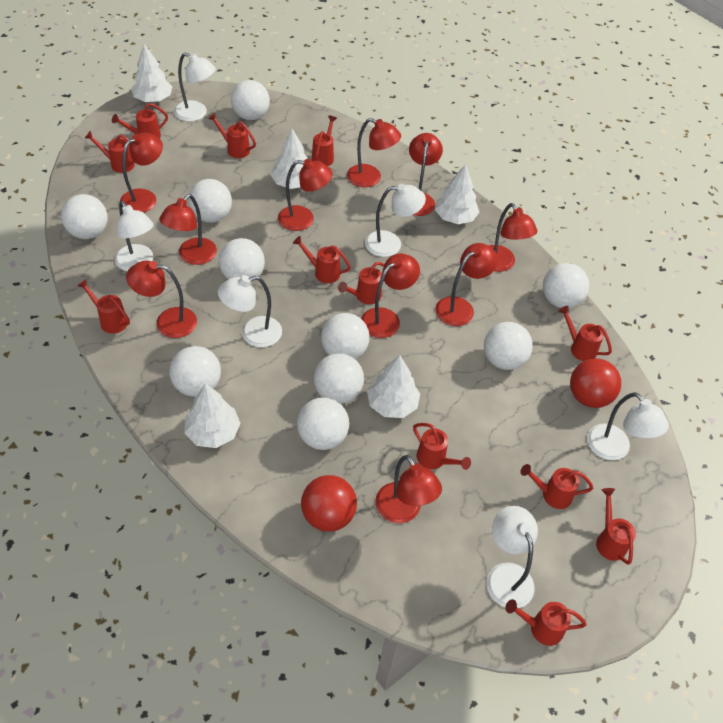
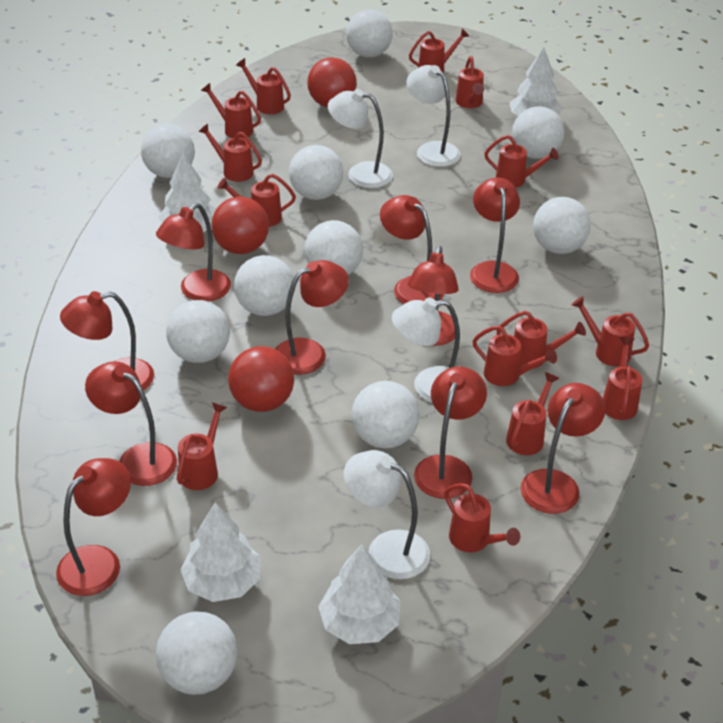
red ball: 2 -> 3
red watering can: 12 -> 14
white lamp: 6 -> 4
white tree: 5 -> 4

